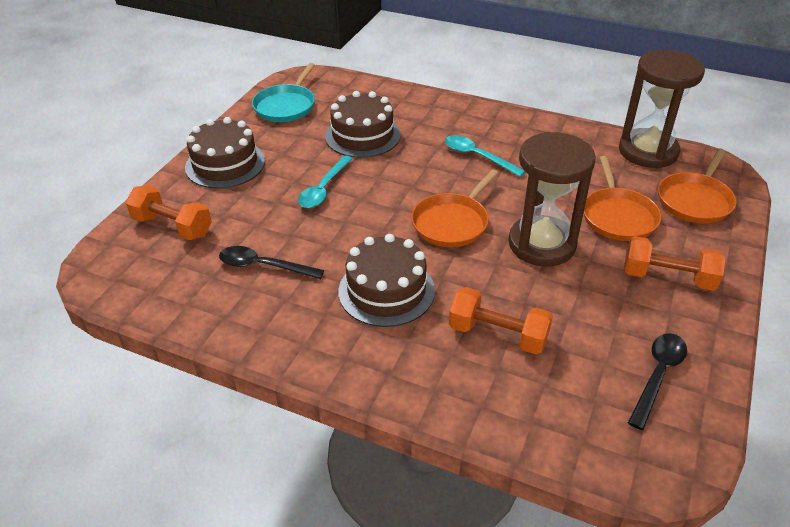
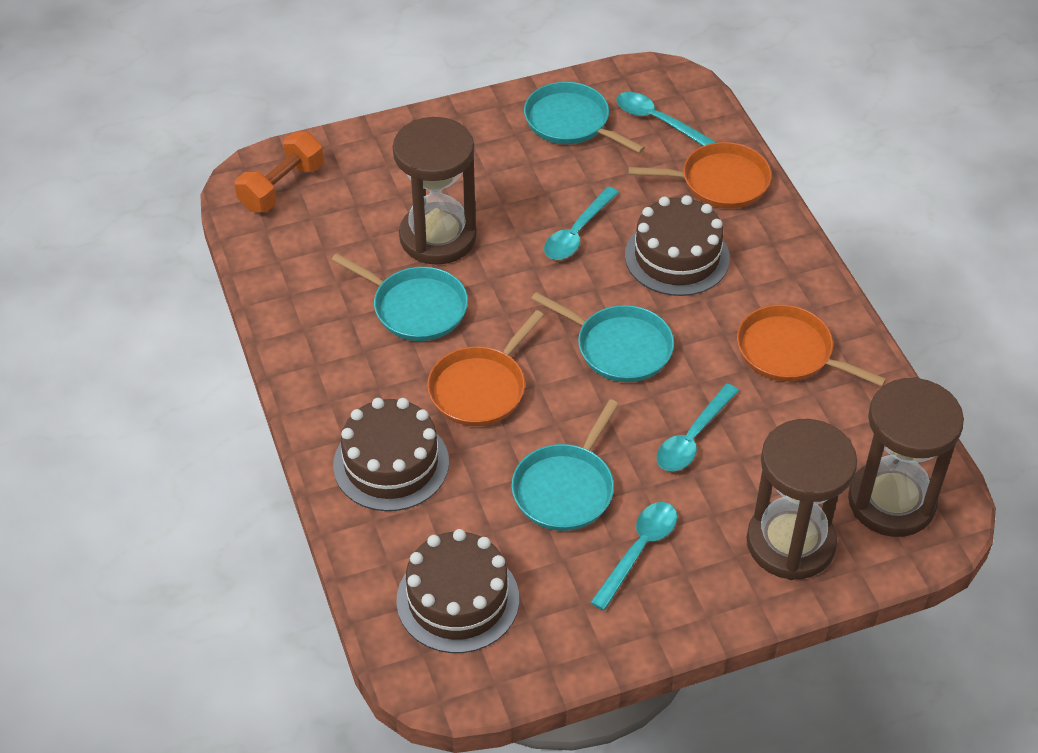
black spoon: 2 -> 0
brown hourglass: 2 -> 3
orange dumbbell: 3 -> 1
turquoise pan: 1 -> 4
turquoise spoon: 2 -> 4

